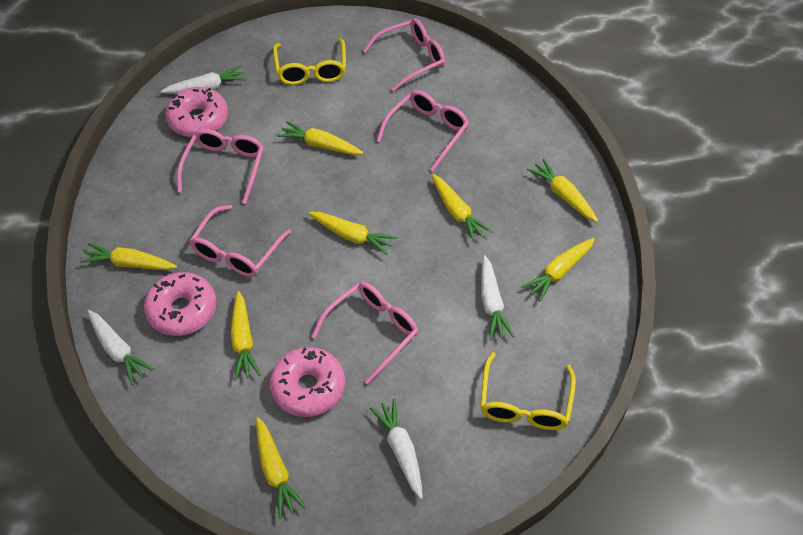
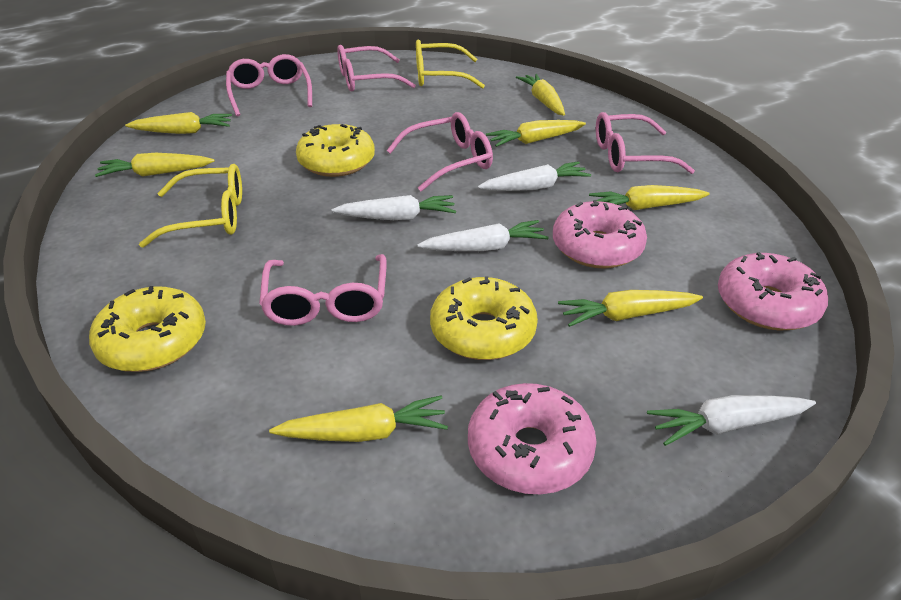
yellow carrot: 8 -> 7
yellow donut: 0 -> 3

